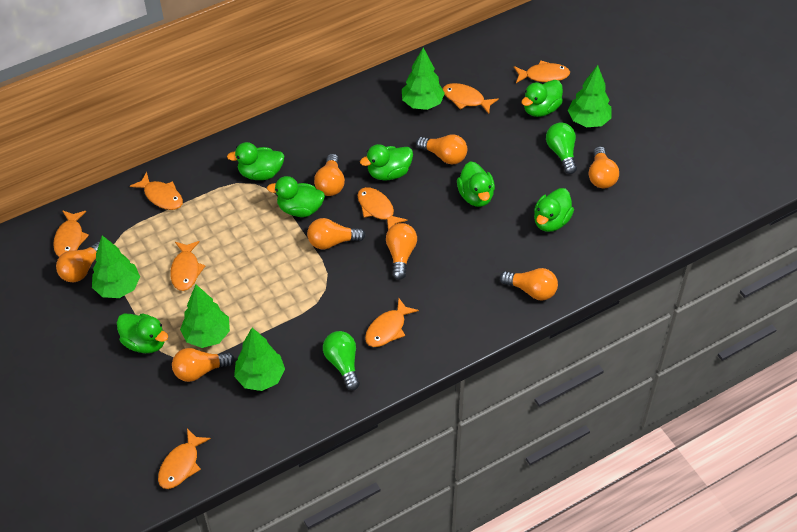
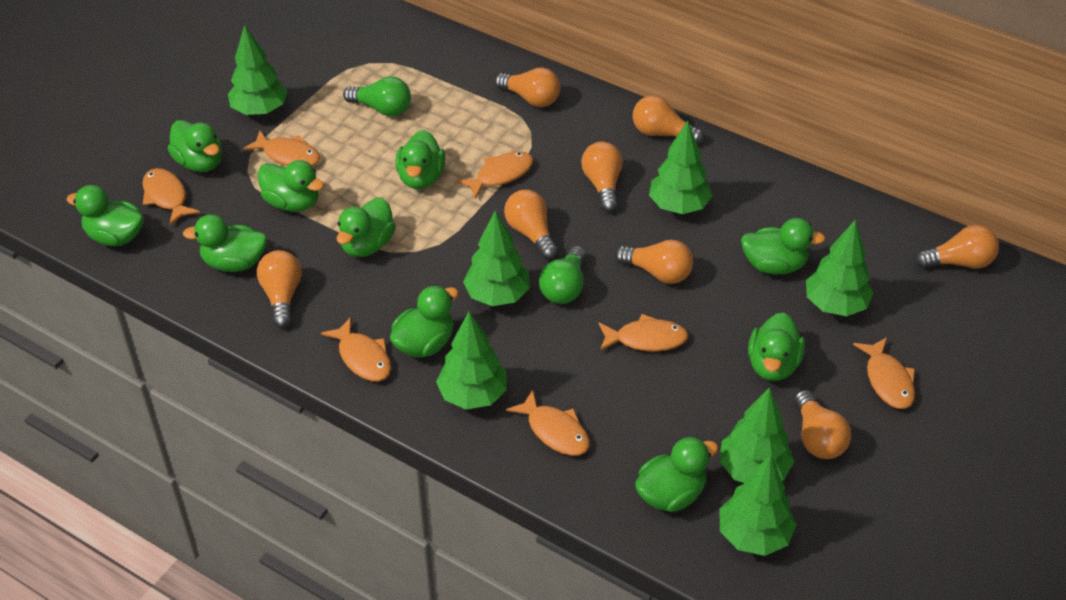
green duck: 7 -> 10
green tree: 5 -> 7
orange fish: 8 -> 7

